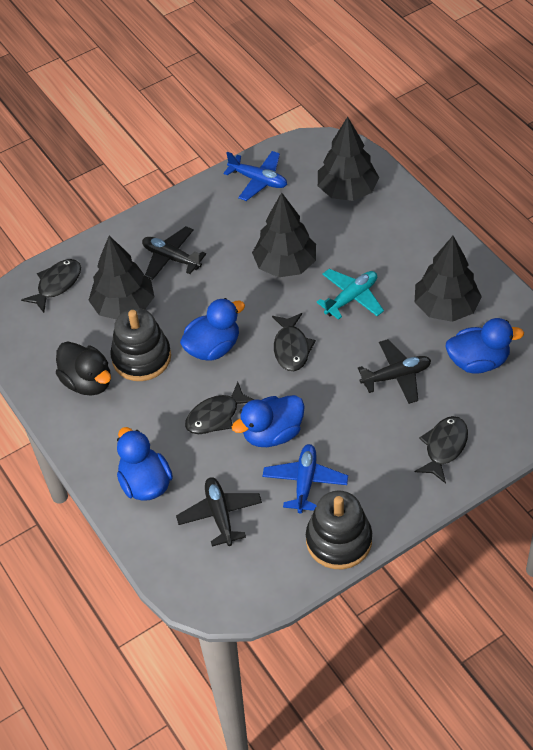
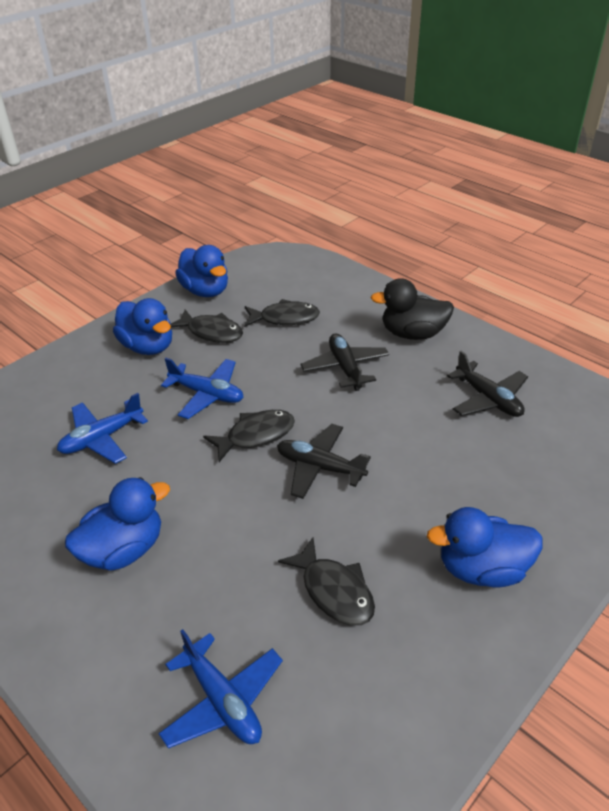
black stacking toy: 2 -> 0
black tree: 4 -> 0
blue plane: 2 -> 3
turquoise plane: 1 -> 0

